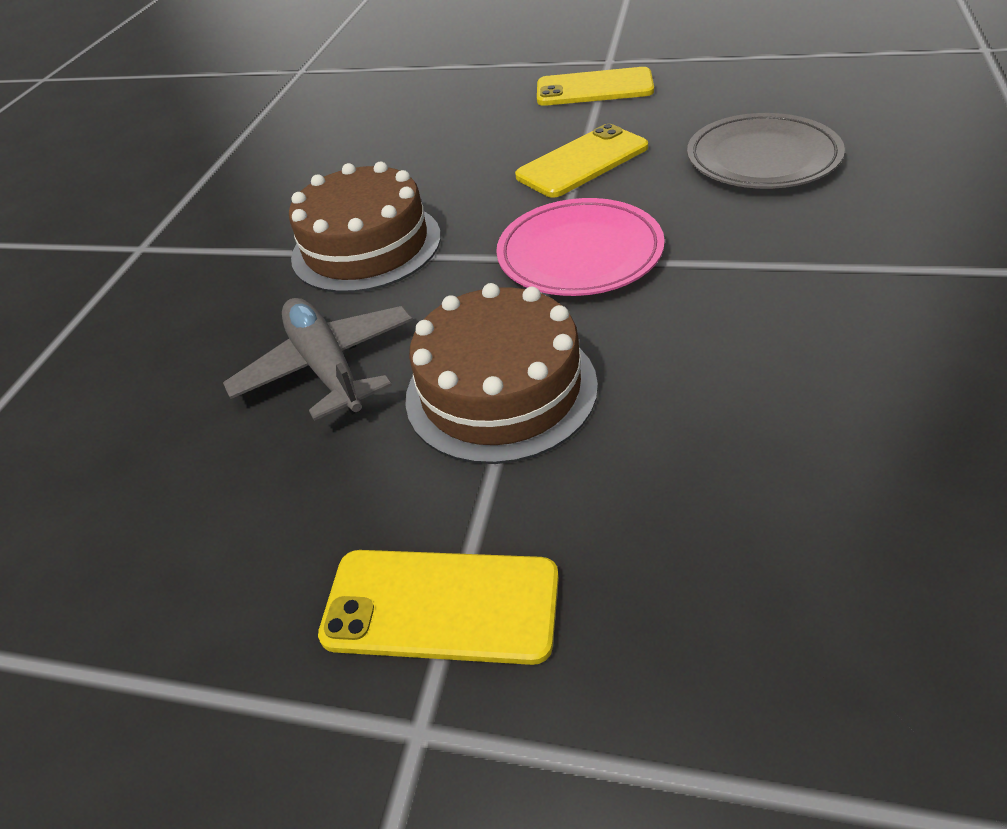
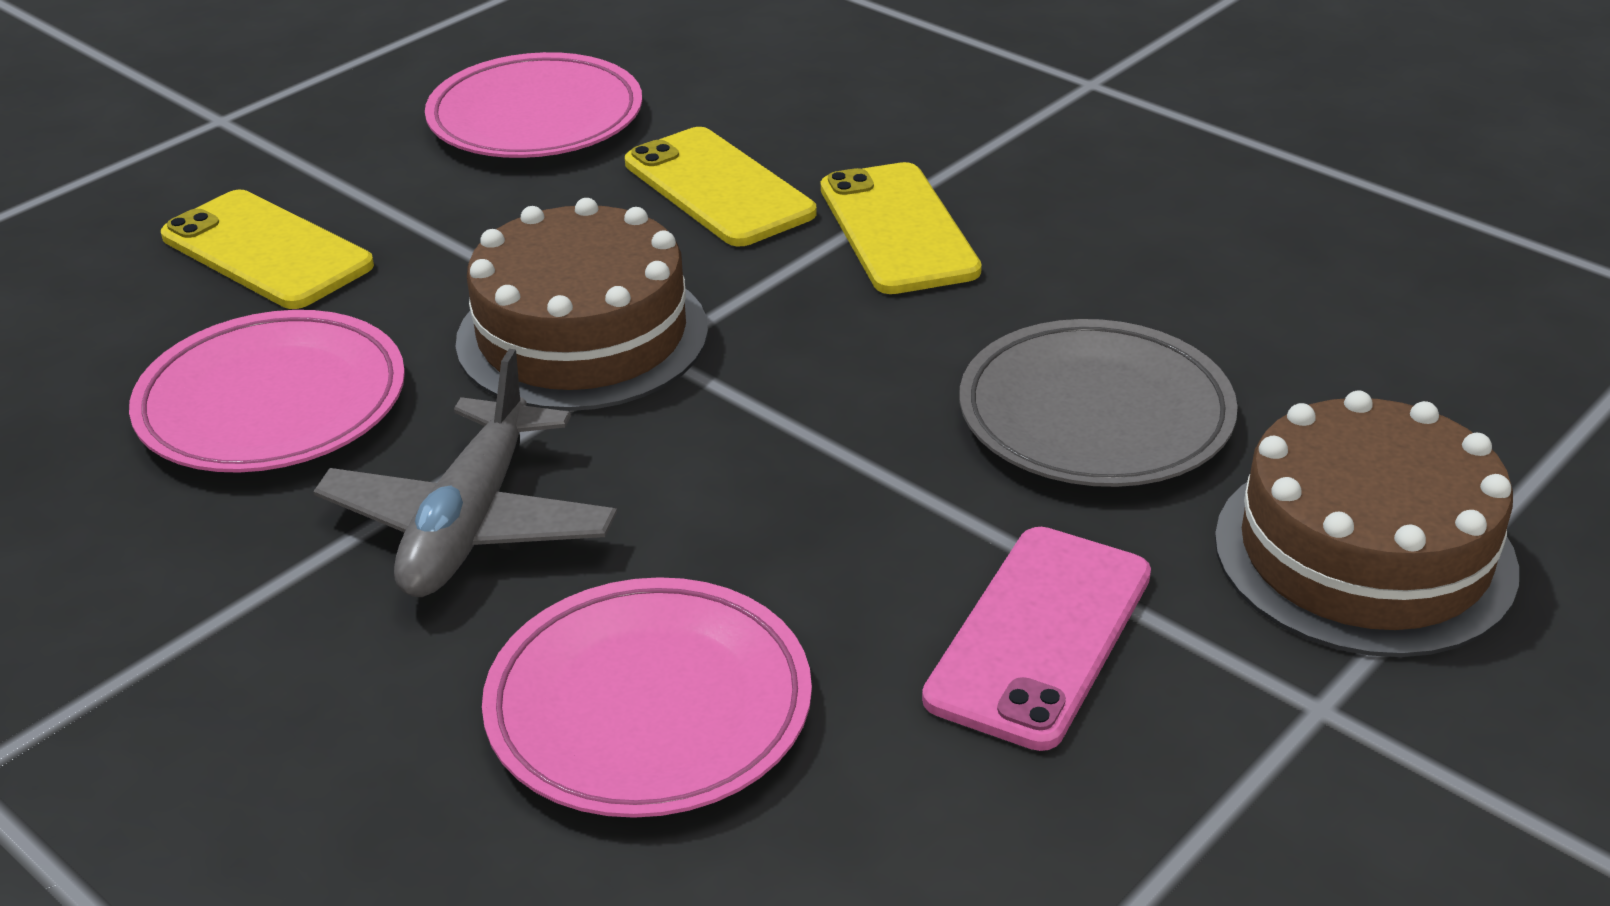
pink phone: 0 -> 1
pink plate: 1 -> 3

